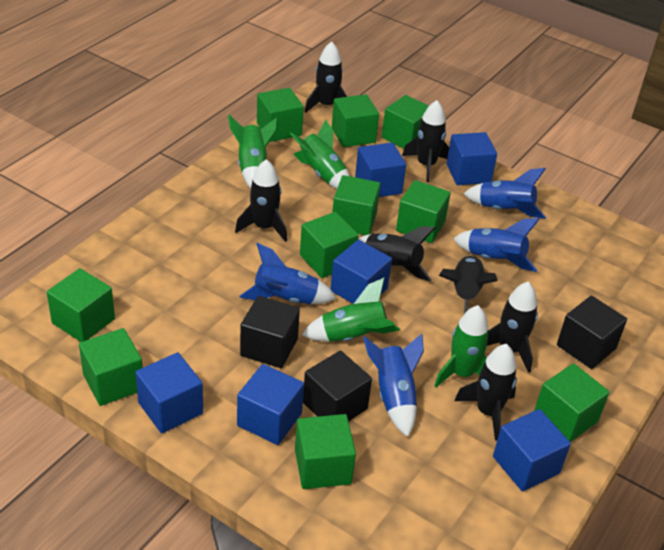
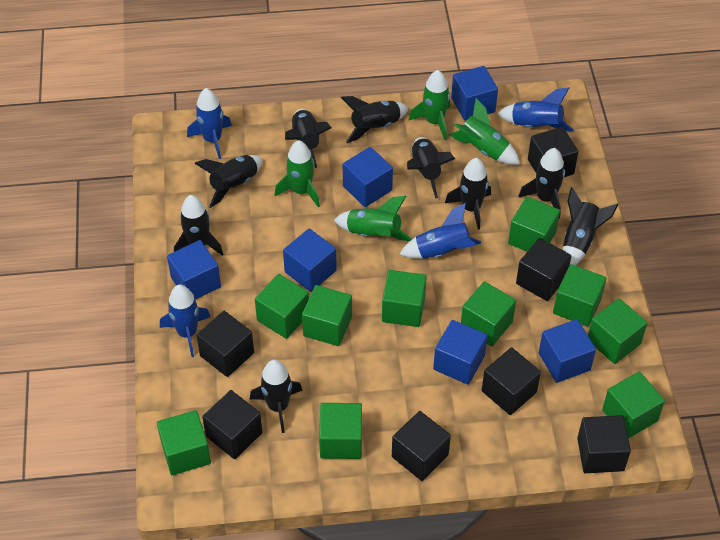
black cube: 3 -> 7
black rocket: 7 -> 9

